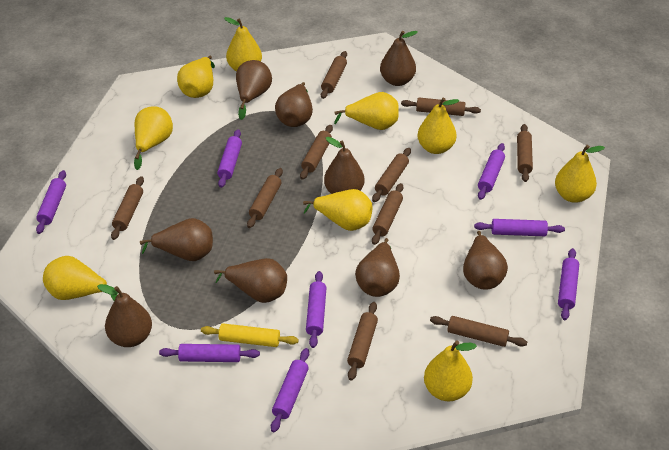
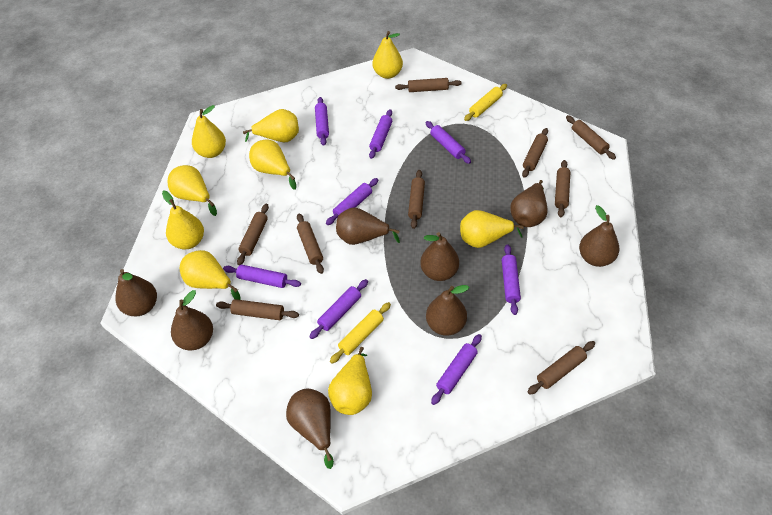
brown pear: 9 -> 8
brown rolling pin: 10 -> 9
yellow rolling pin: 1 -> 2

